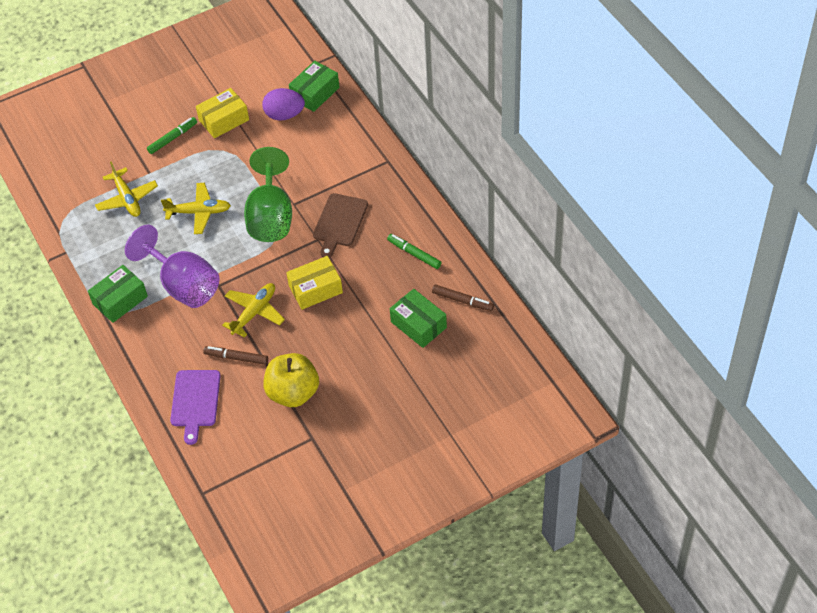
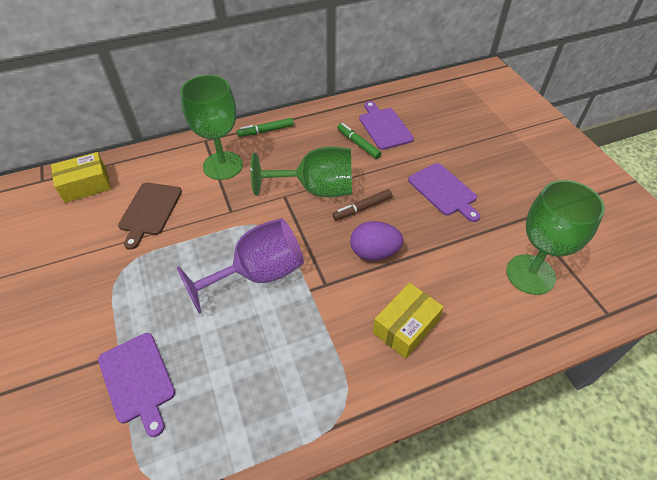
brown marker: 2 -> 1
green box: 3 -> 0
green goblet: 1 -> 3
purple cutting board: 1 -> 3
yellow apple: 1 -> 0
yellow plane: 3 -> 0

